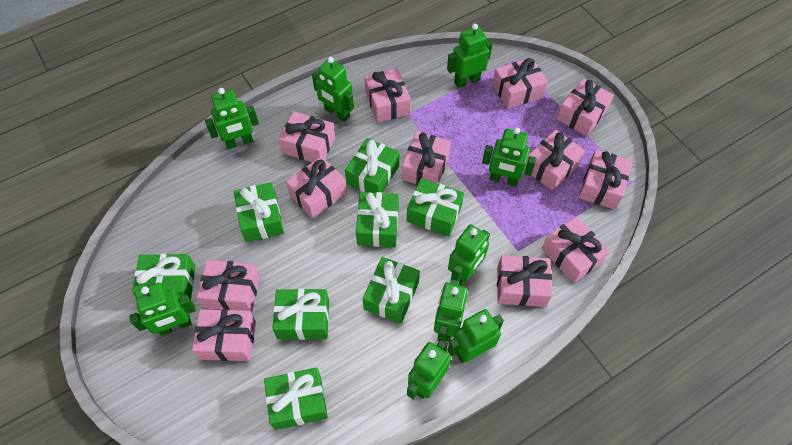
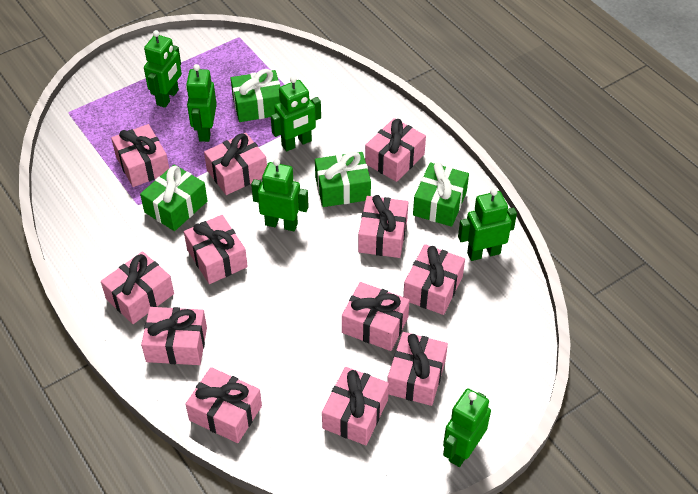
green gift: 8 -> 4
green robot: 9 -> 6

